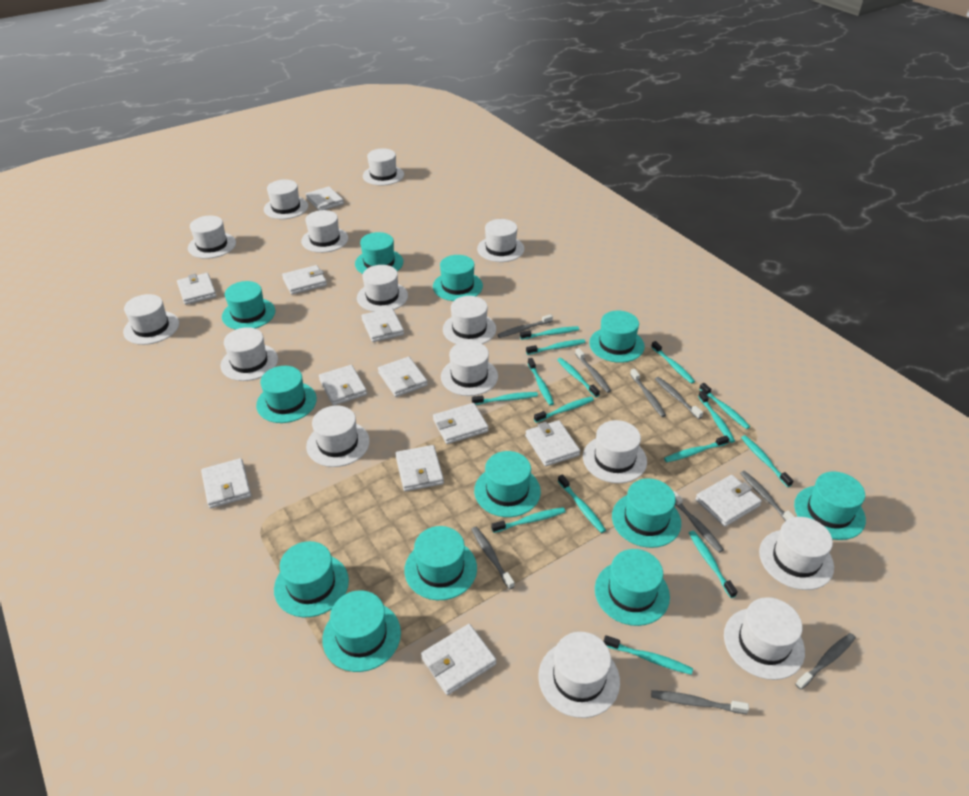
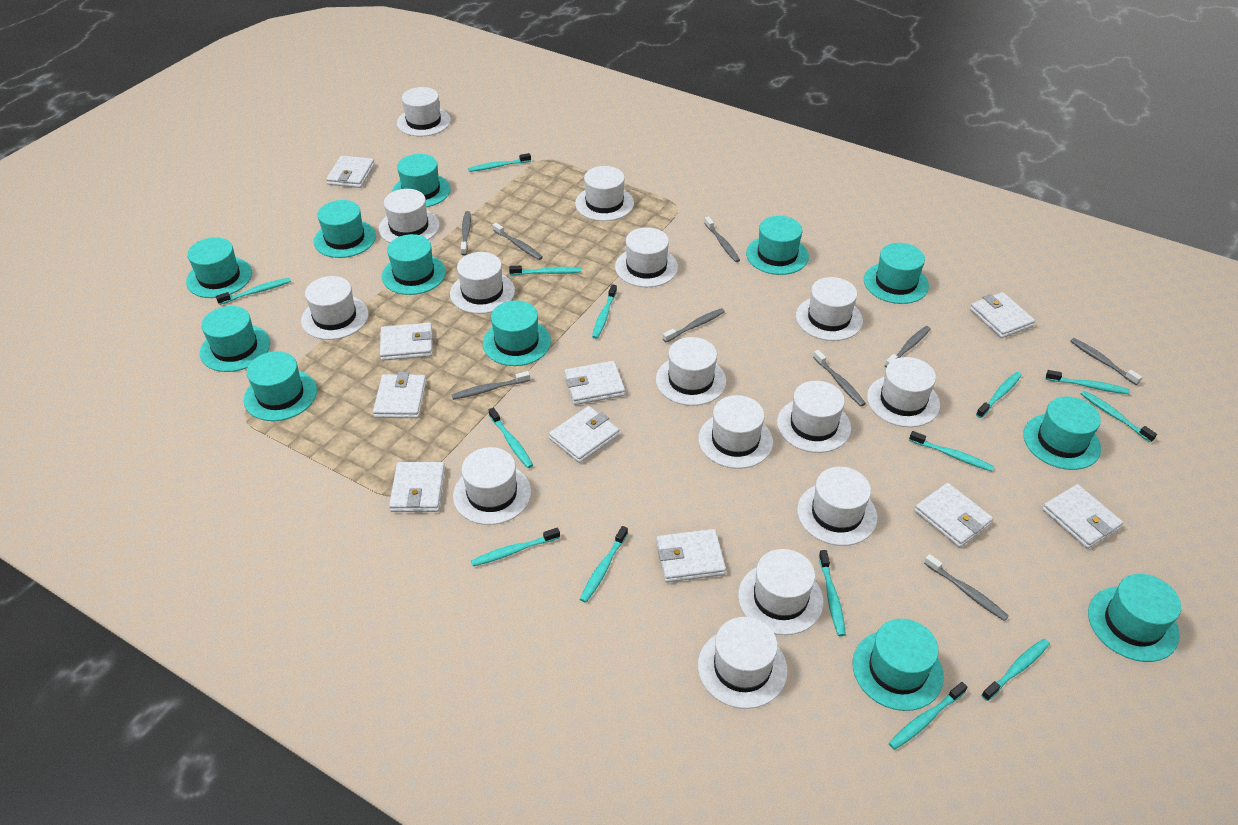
turquoise toothbrush: 15 -> 14
white wallet: 12 -> 10

